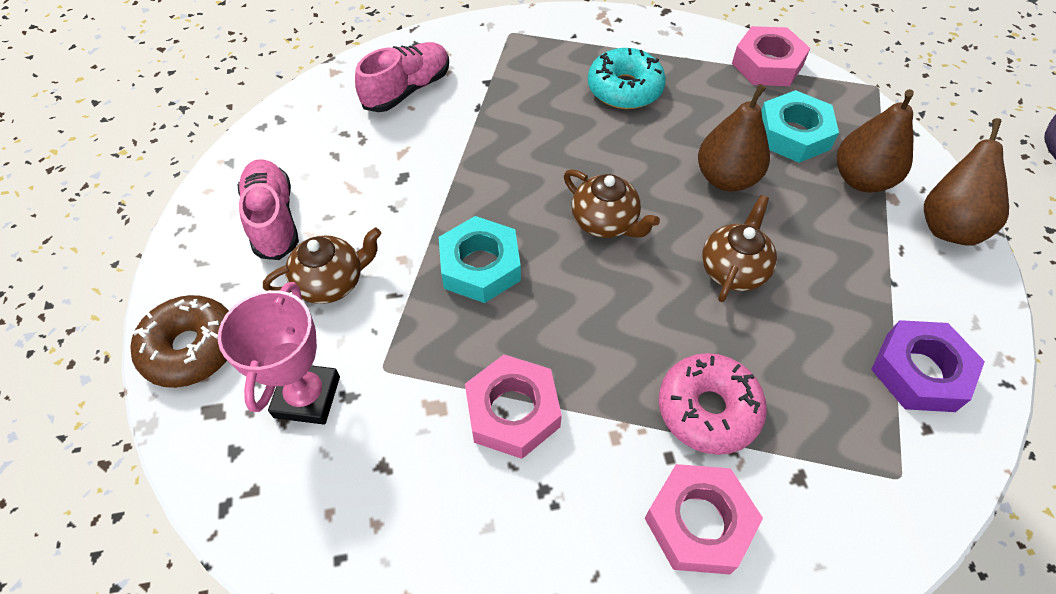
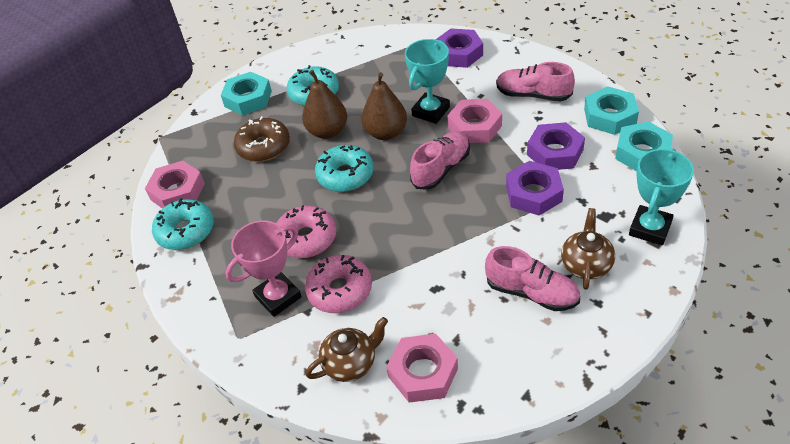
brown pear: 3 -> 2
brown teapot: 3 -> 2
pink donut: 1 -> 2
pink shoe: 2 -> 3
purple nut: 1 -> 3
turquoise donut: 1 -> 3
turquoise nut: 2 -> 3
turquoise trophy: 0 -> 2

